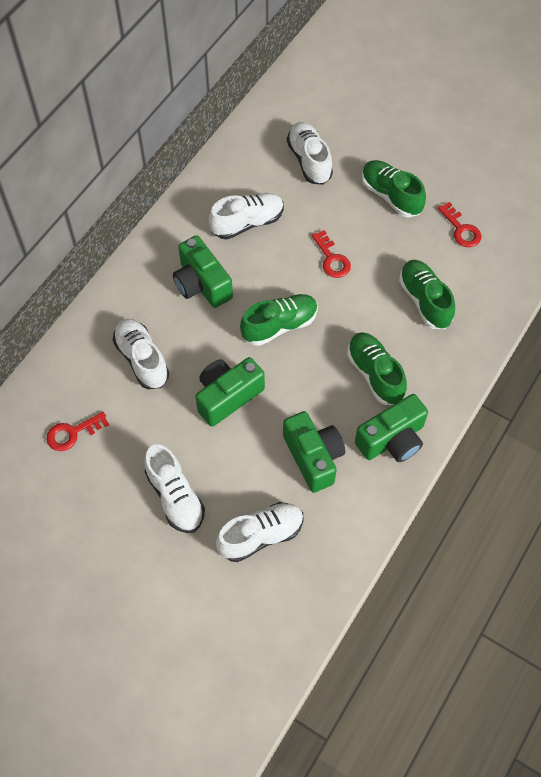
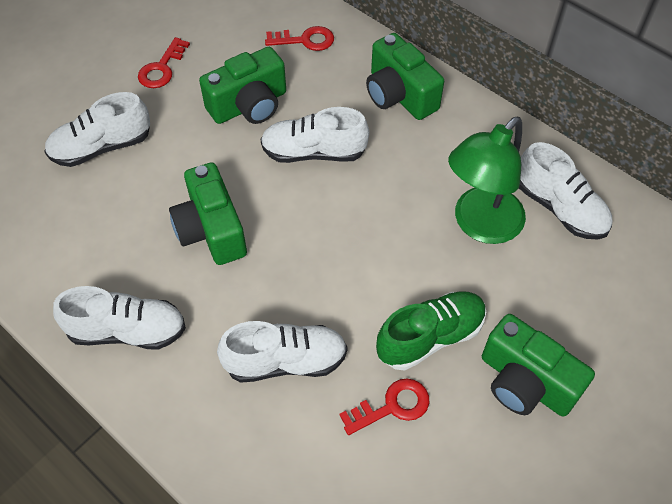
green lamp: 0 -> 1
green shoe: 4 -> 1

